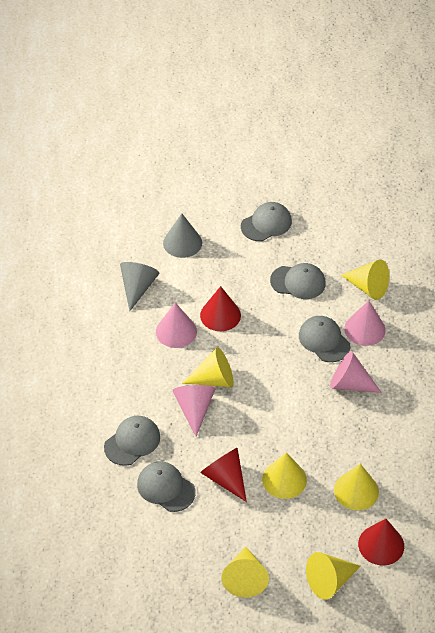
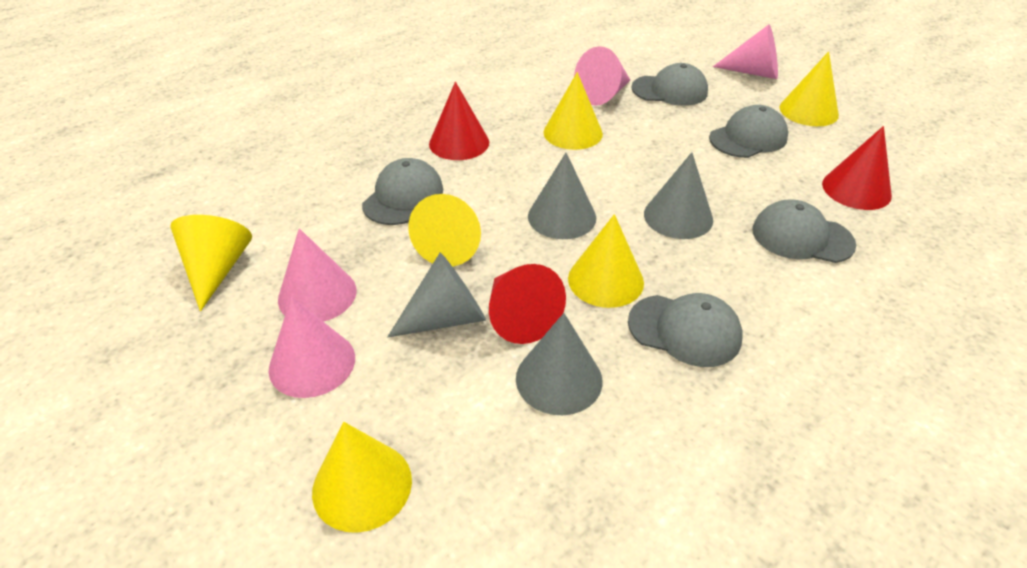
grey cone: 2 -> 4

